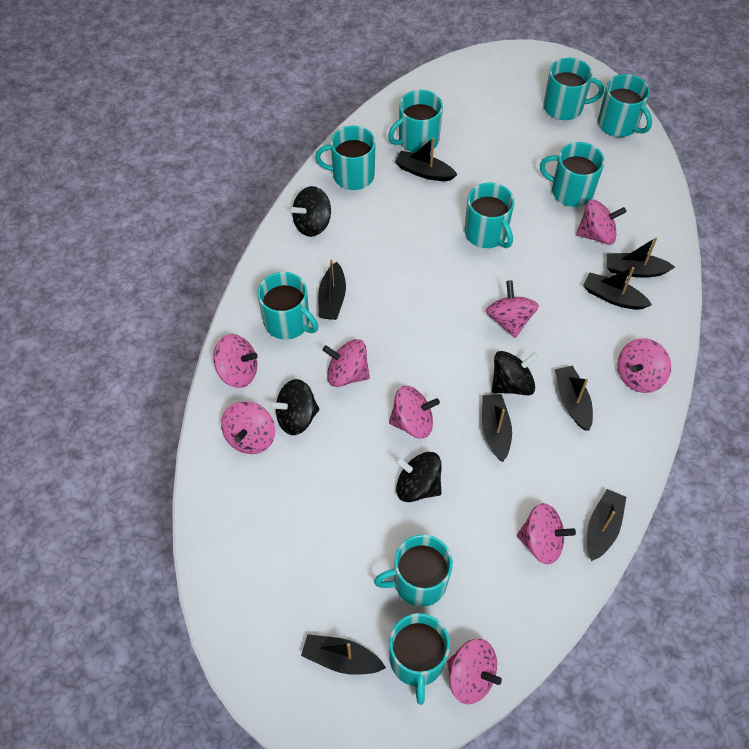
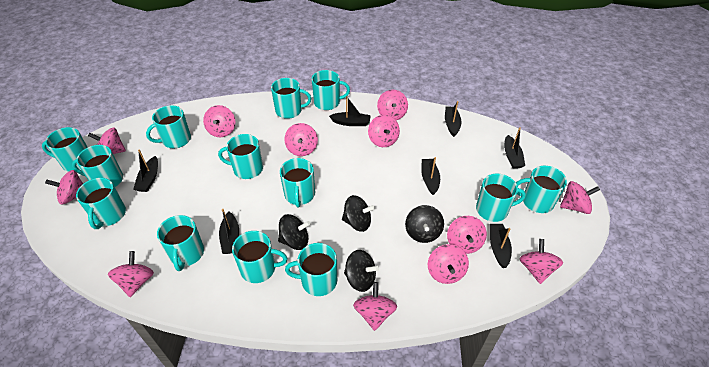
black boat: 8 -> 7
pink spinning top: 9 -> 12
turquoise mug: 9 -> 13

